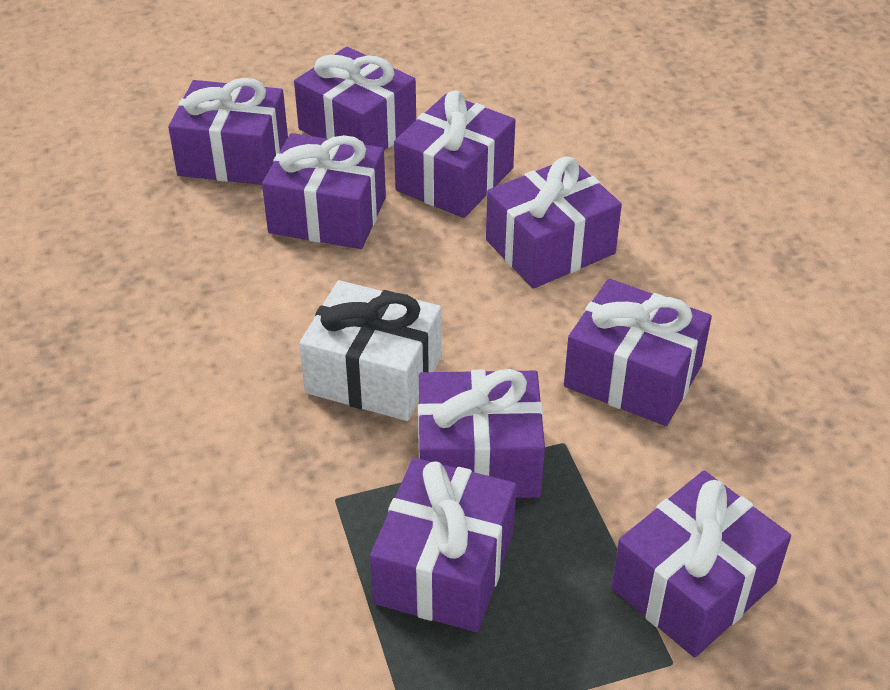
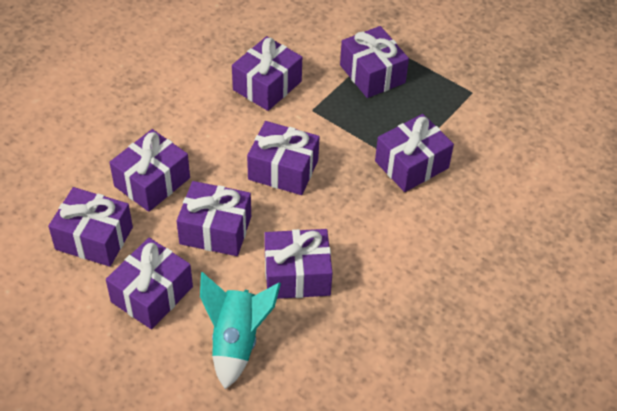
turquoise rocket: 0 -> 1
white gift: 1 -> 0

